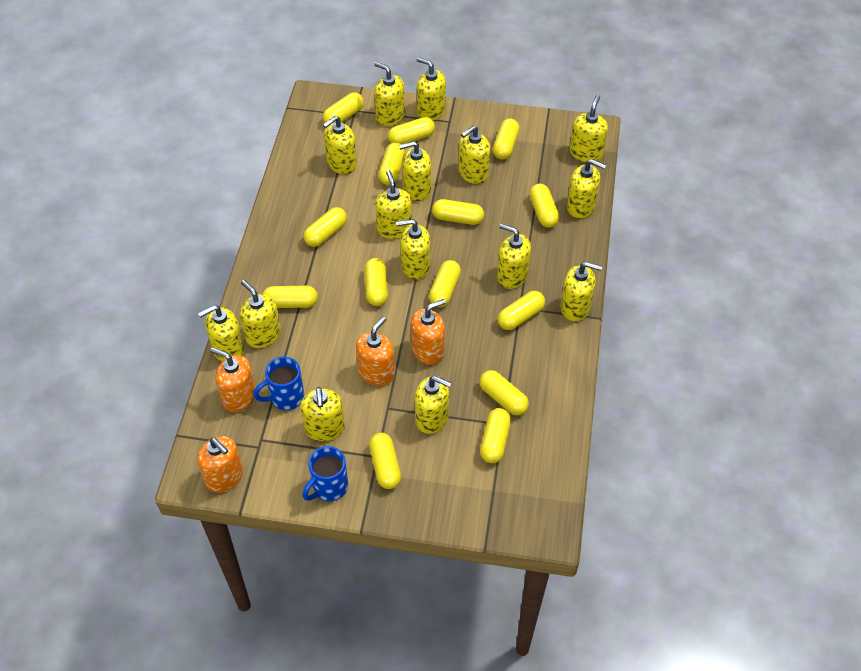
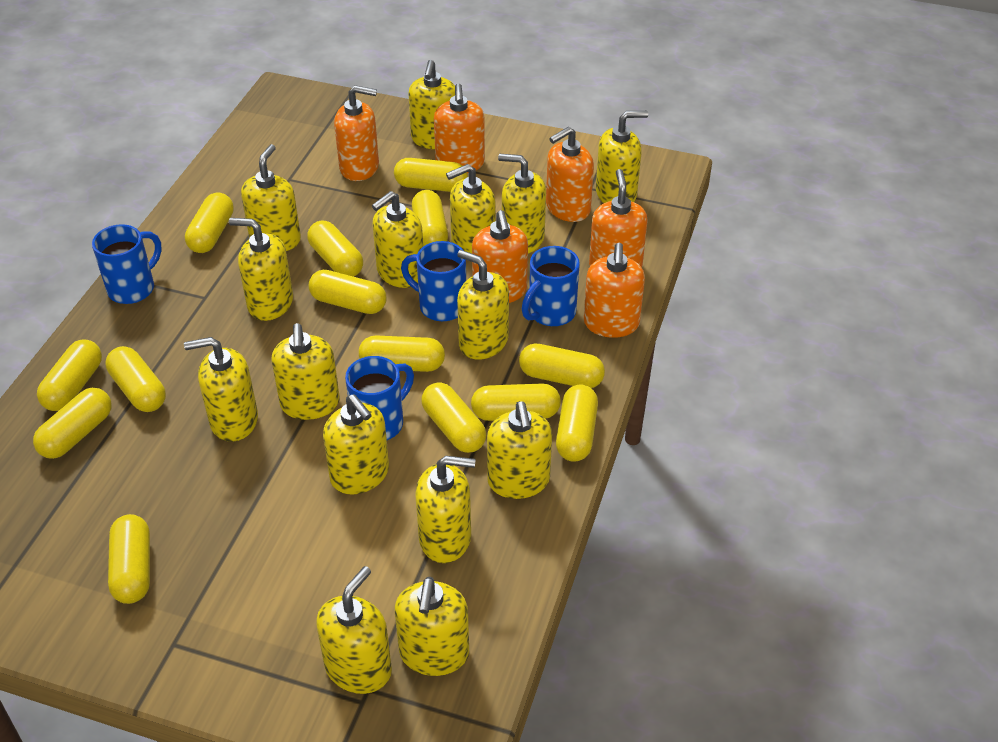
blue mug: 2 -> 4
orange soap dispenser: 4 -> 6

